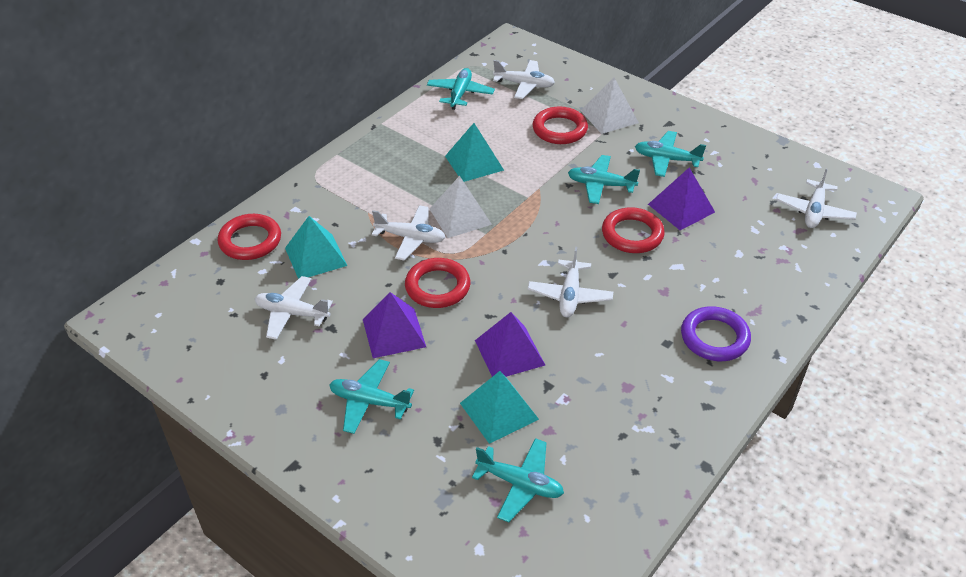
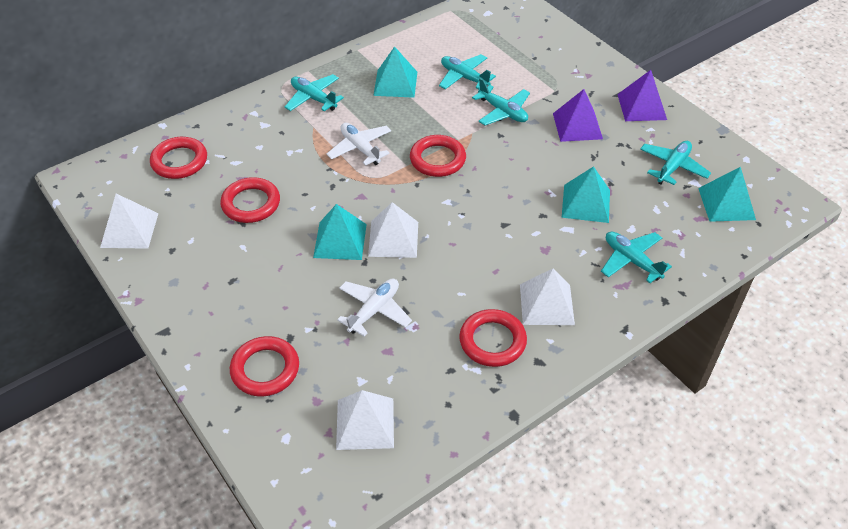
purple pyramid: 3 -> 2
purple ring: 1 -> 0
red ring: 4 -> 5
turquoise pyramid: 3 -> 4
white plane: 5 -> 2
white pyramid: 2 -> 4

